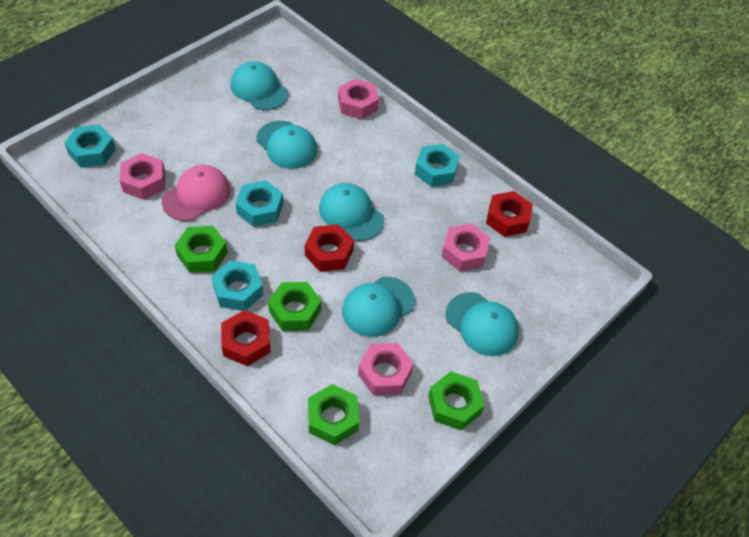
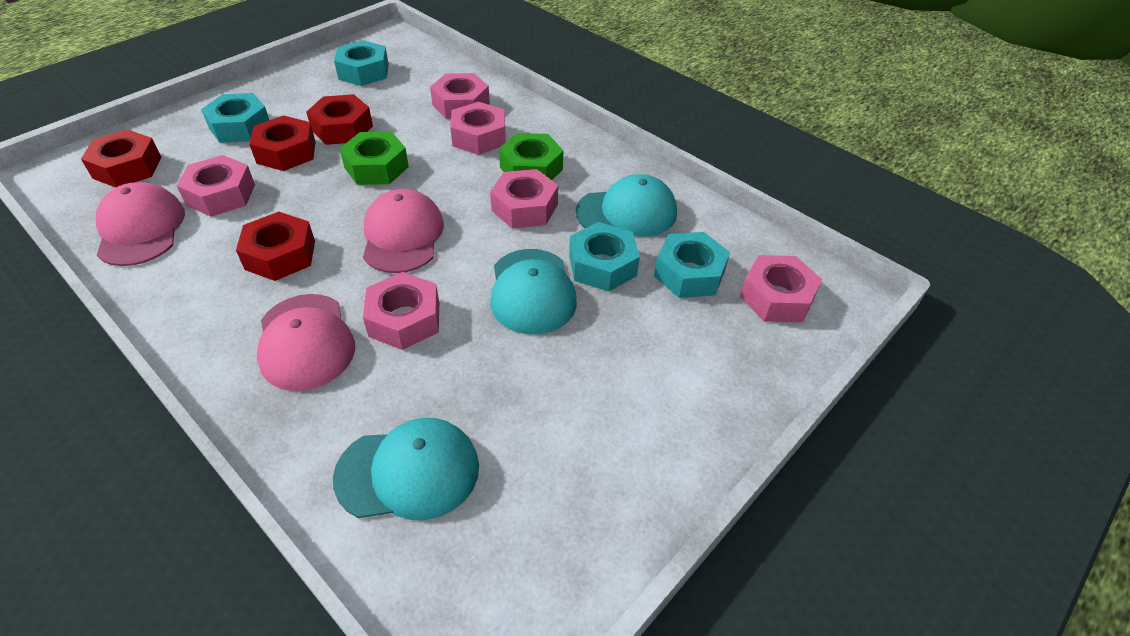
green nut: 4 -> 2
pink cap: 1 -> 3
pink nut: 4 -> 6
red nut: 3 -> 4
turquoise cap: 5 -> 3

